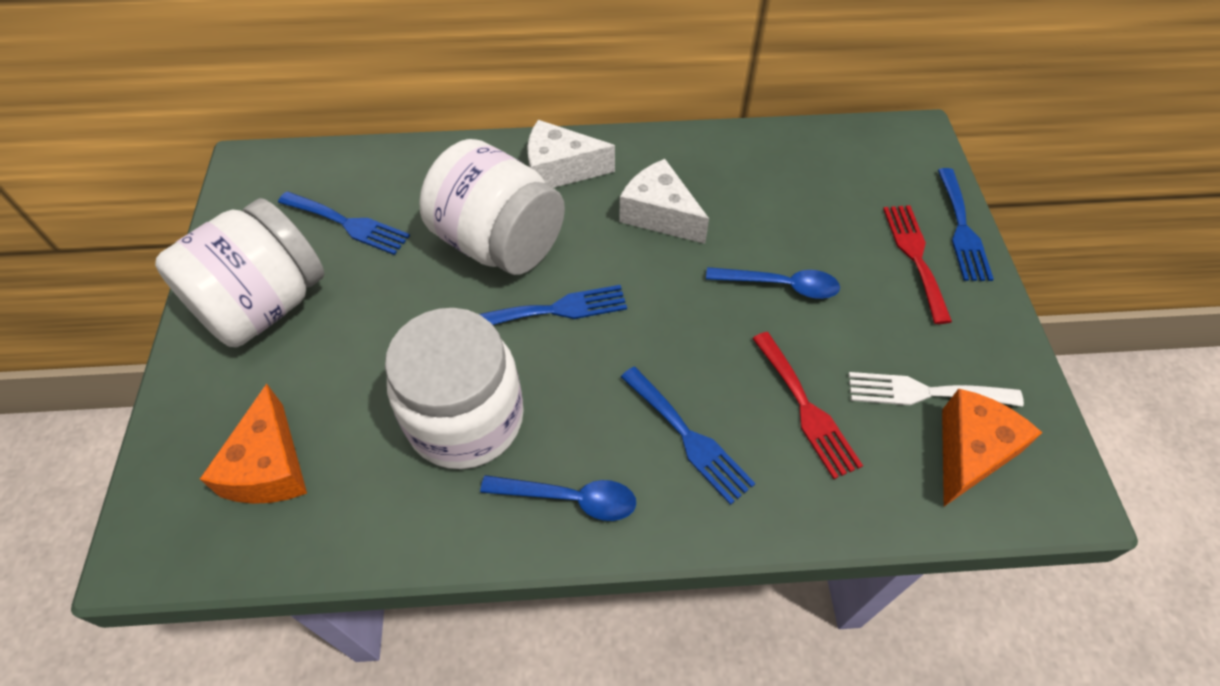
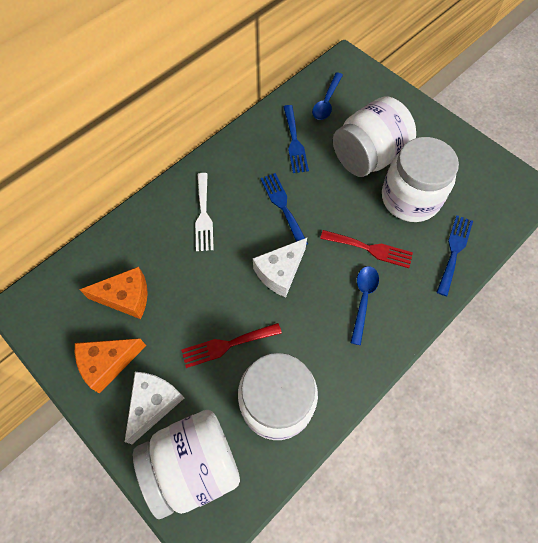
blue fork: 4 -> 3
white jar: 3 -> 4

